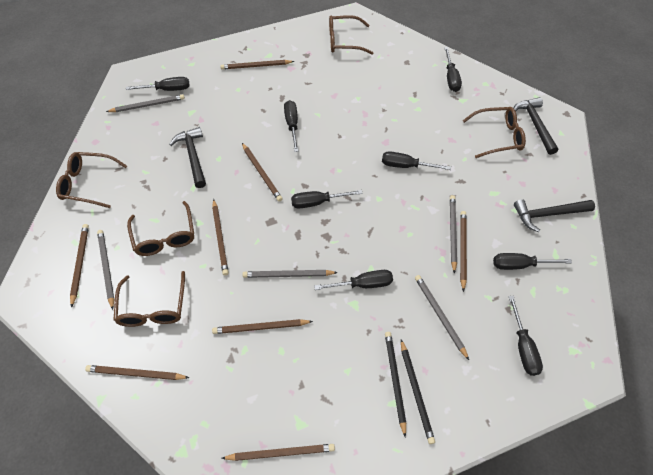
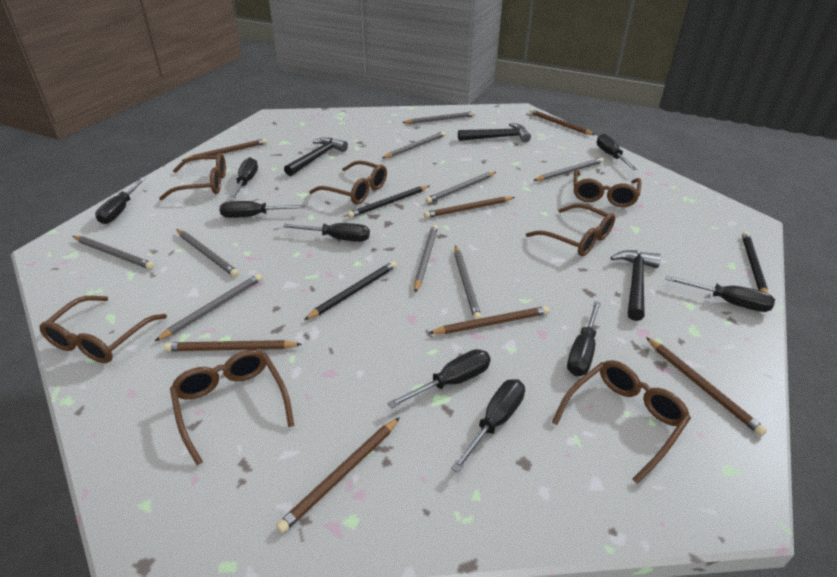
black pencil: 2 -> 3
black screwdriver: 8 -> 9
brown glasses: 5 -> 7
brown pencil: 8 -> 7
grey pencil: 5 -> 9

